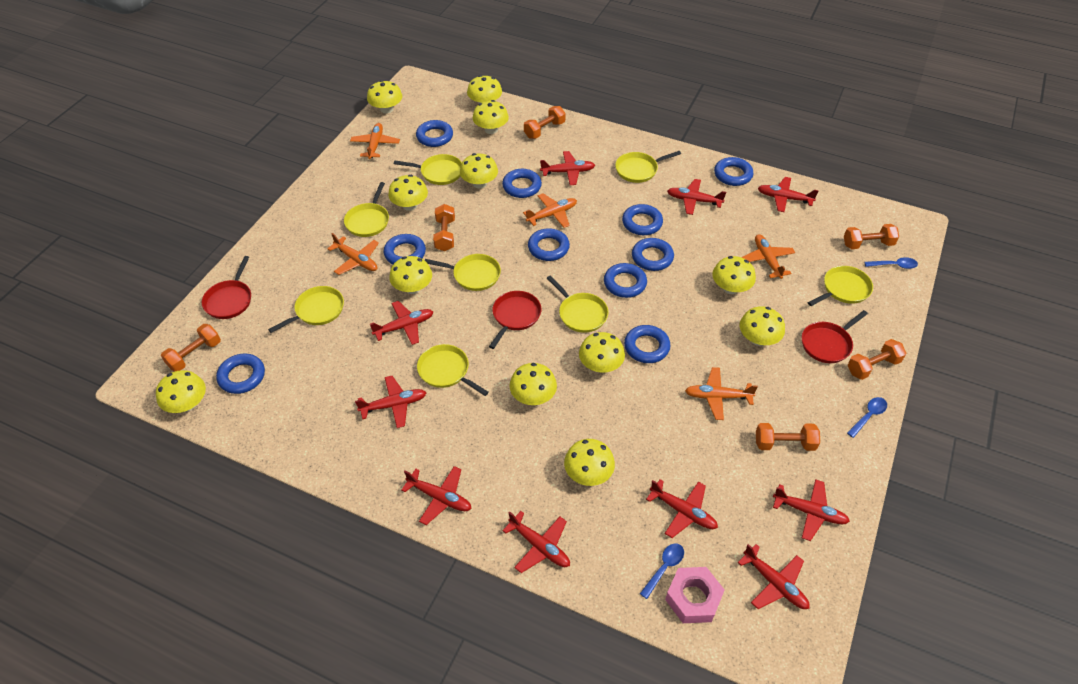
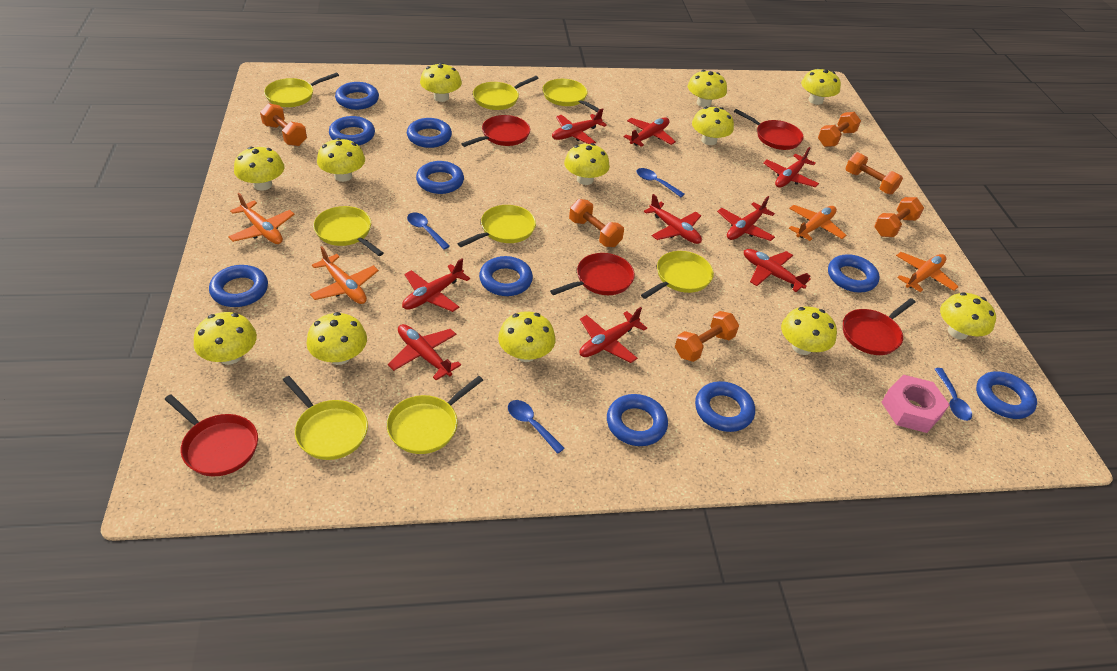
blue spoon: 3 -> 4
orange plane: 5 -> 4
red pan: 3 -> 5
red plane: 10 -> 9

